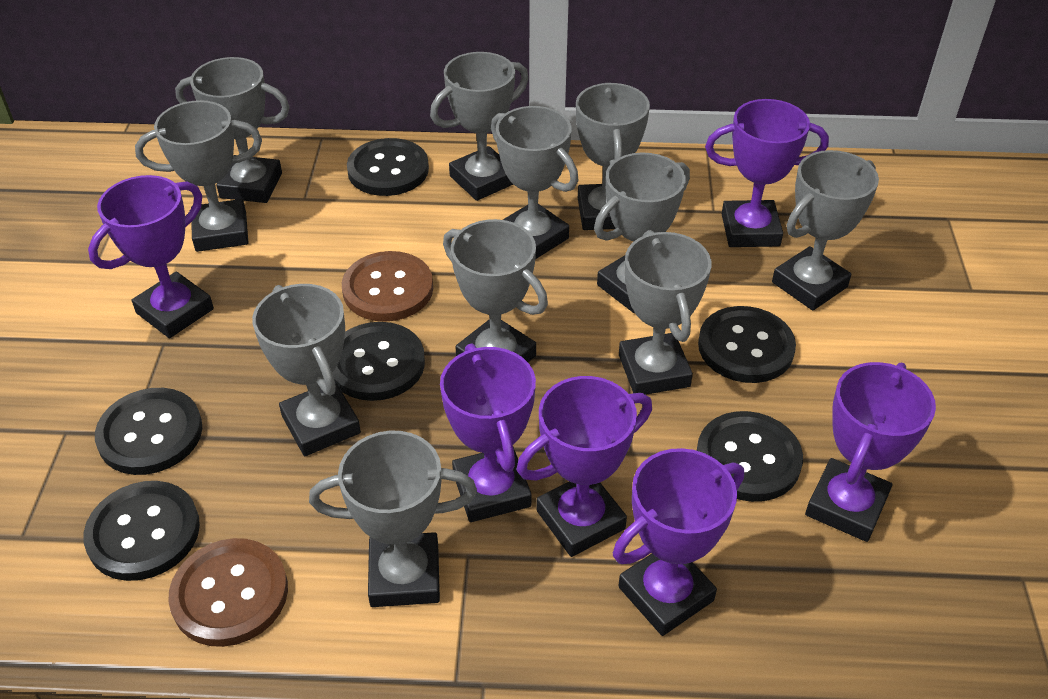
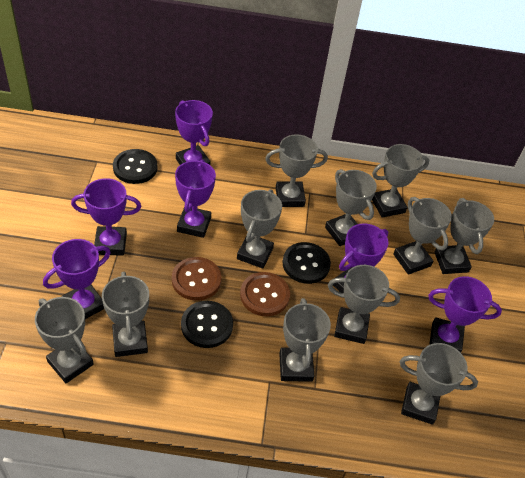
black button: 6 -> 3

